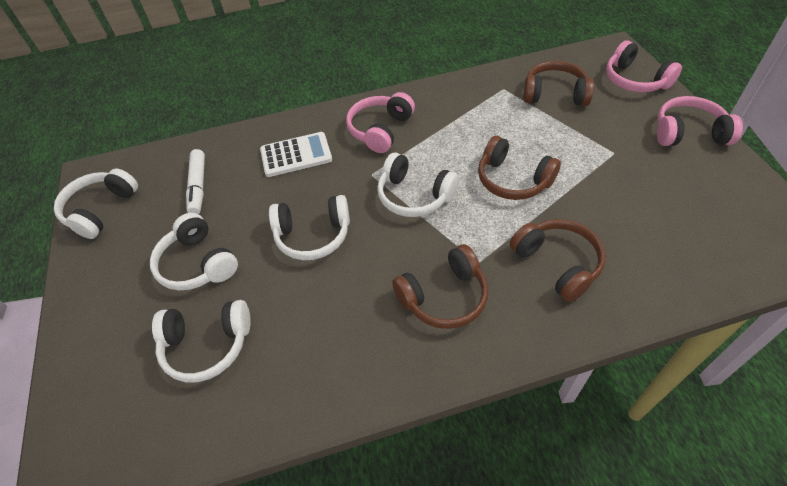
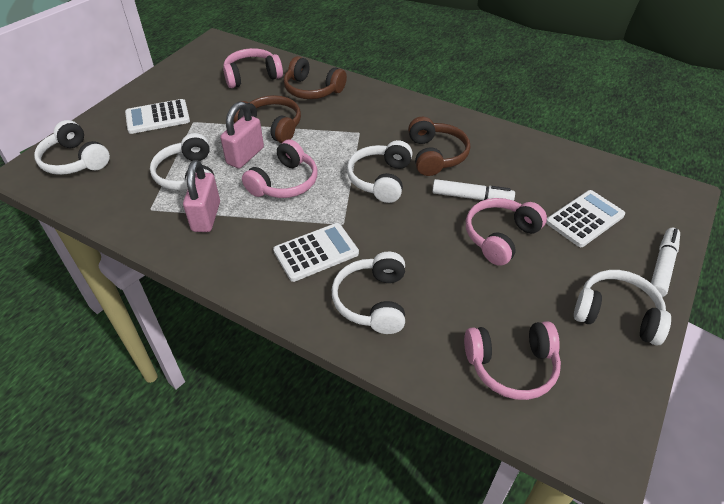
brown headphones: 4 -> 3
pink headphones: 3 -> 4
pink padlock: 0 -> 2
white calculator: 1 -> 3
white marker: 1 -> 2

